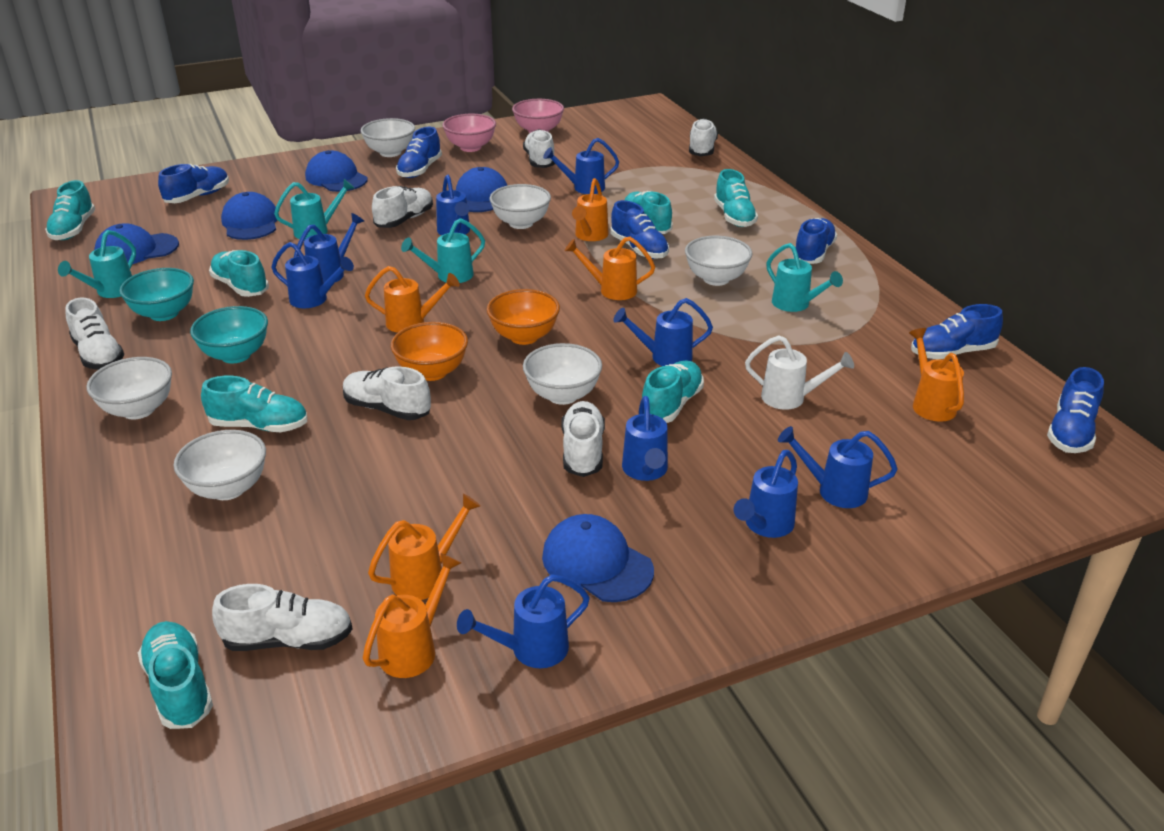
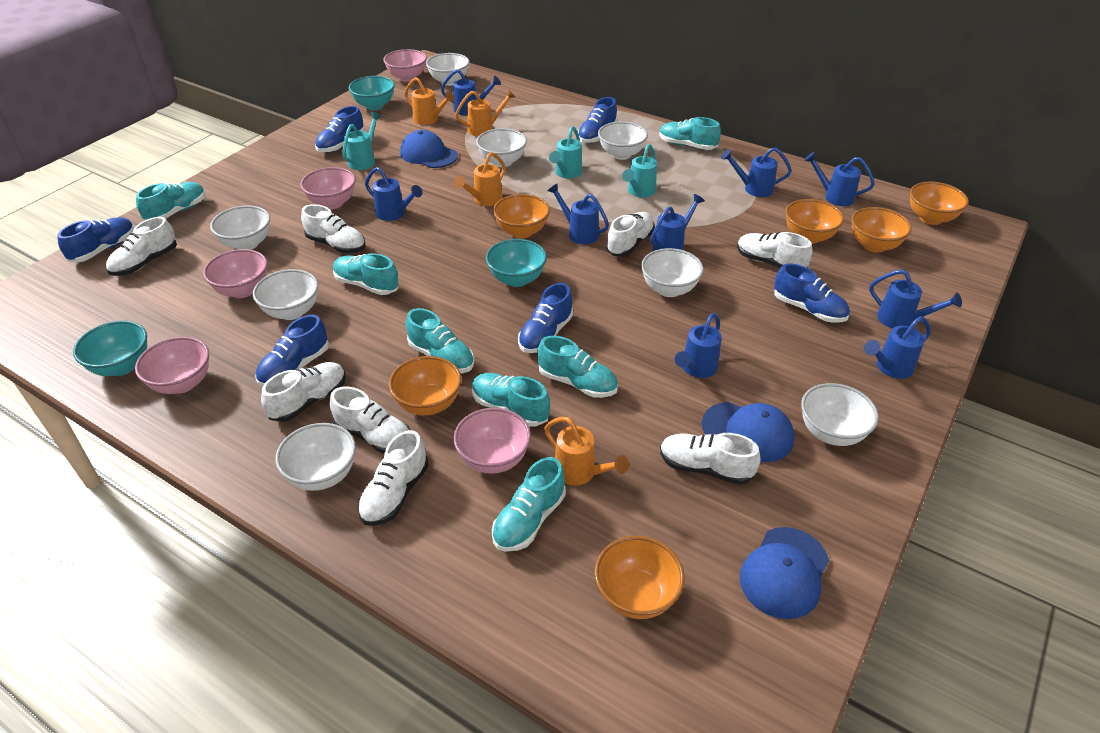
blue cap: 5 -> 3
orange bowl: 2 -> 6
orange watering can: 6 -> 4
pink bowl: 2 -> 5
turquoise bowl: 2 -> 3
turquoise watering can: 4 -> 3
white bowl: 6 -> 8
white shoe: 7 -> 8
white watering can: 1 -> 0

